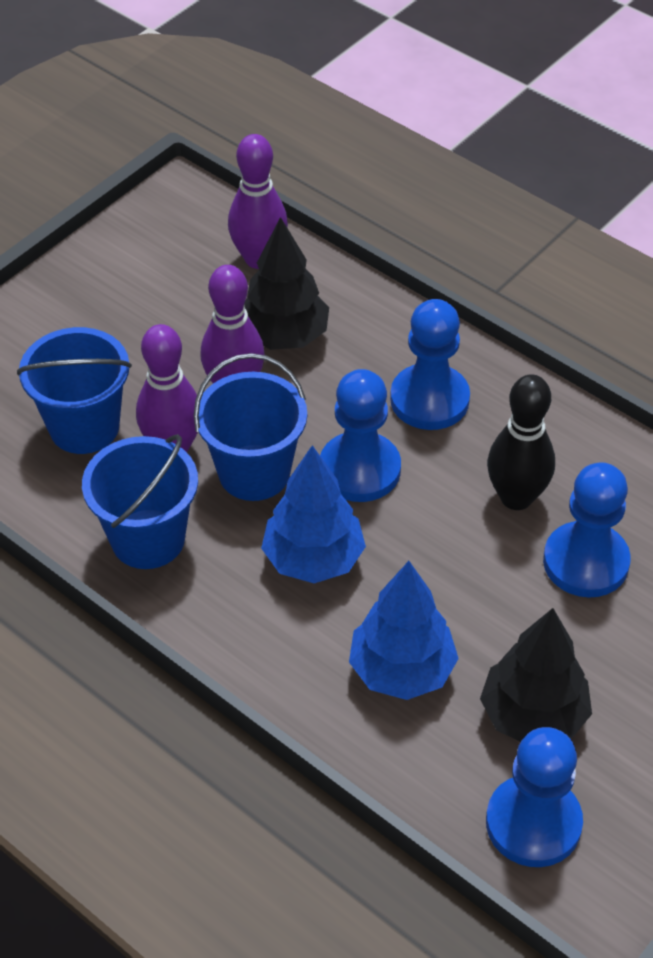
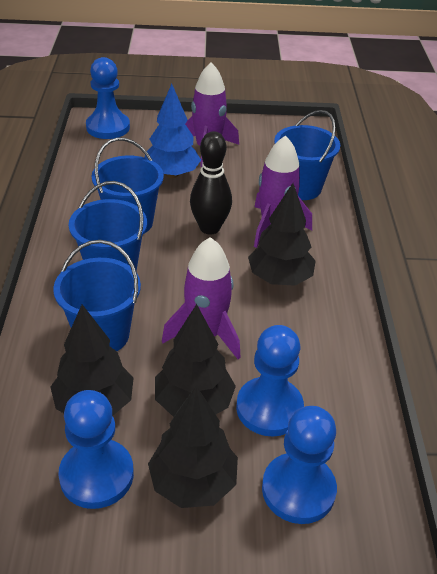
black tree: 2 -> 4
blue bucket: 3 -> 4
blue tree: 2 -> 1
purple bowling pin: 3 -> 0
purple rocket: 0 -> 3

